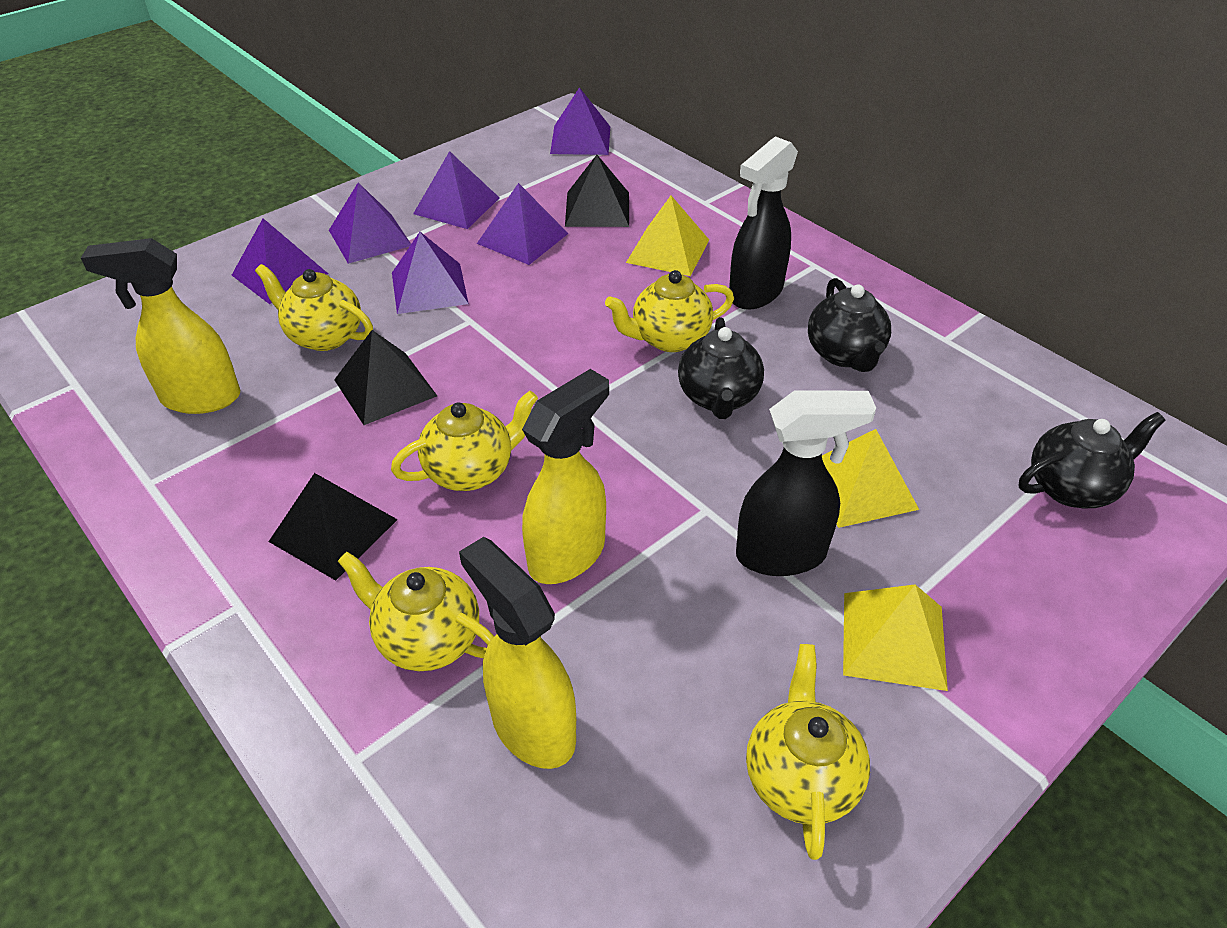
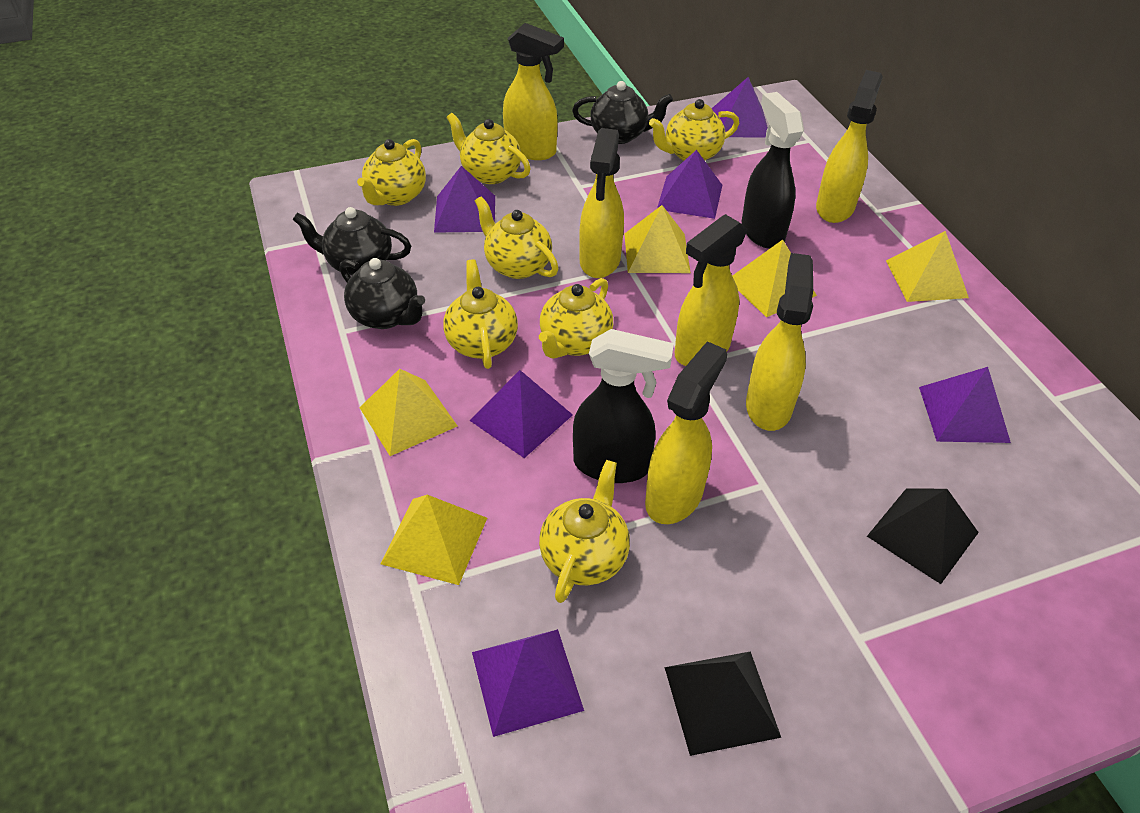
black pyramid: 3 -> 2
yellow pyramid: 3 -> 5
yellow spray bottle: 3 -> 6
yellow teapot: 5 -> 7

